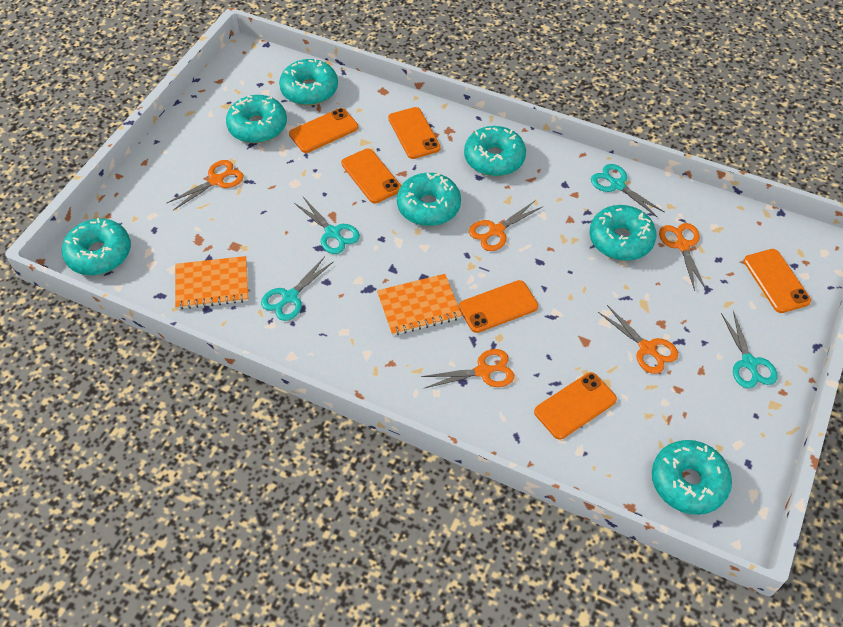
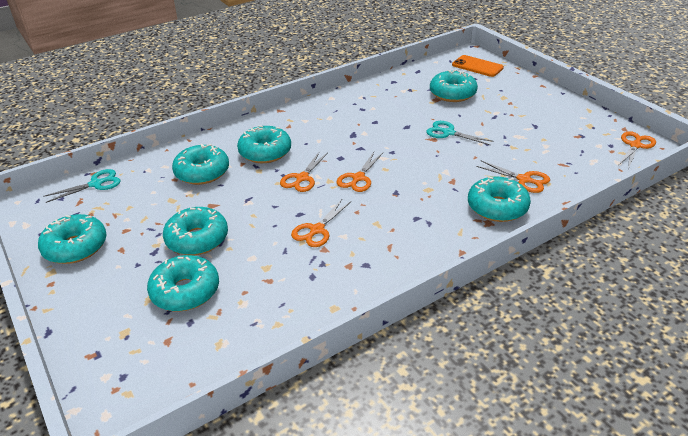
orange notebook: 2 -> 0
orange phone: 6 -> 1
turquoise scissors: 4 -> 2

